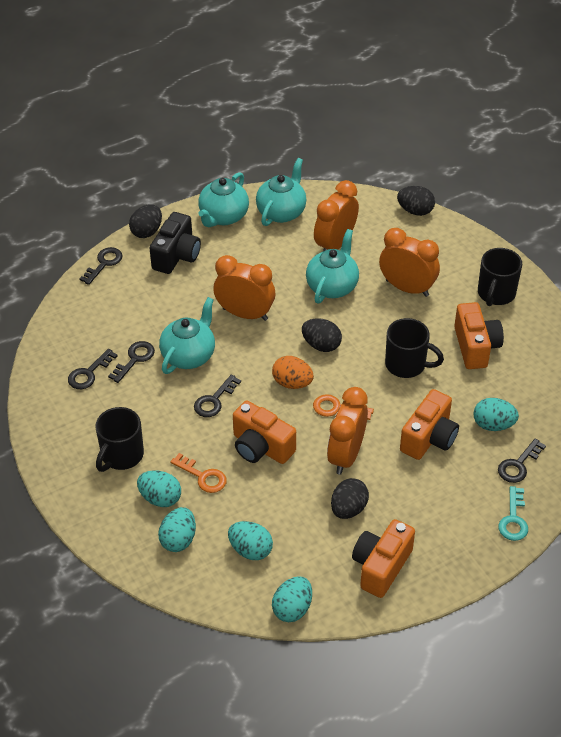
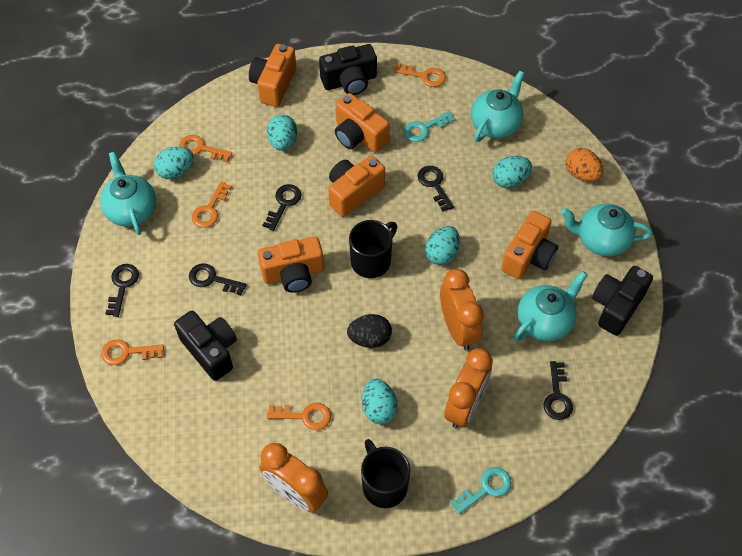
black camera: 1 -> 3
black egg: 4 -> 1
black mug: 3 -> 2
orange camera: 4 -> 5
orange clock: 4 -> 3
orange key: 2 -> 5
turquoise key: 1 -> 2

